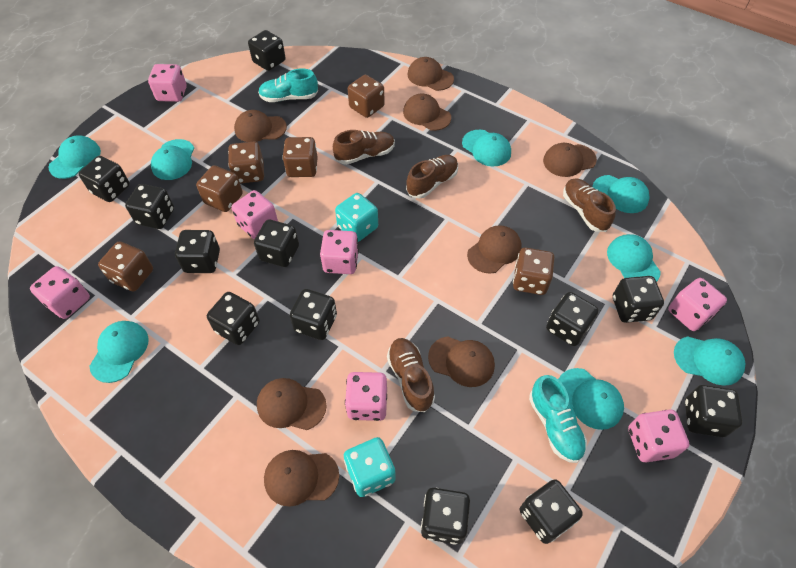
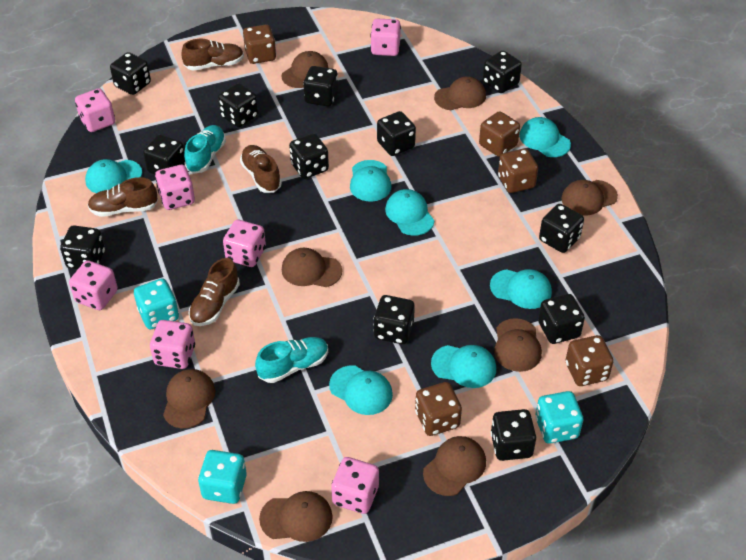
brown dice: 6 -> 5
turquoise cap: 8 -> 7
turquoise dice: 2 -> 3

